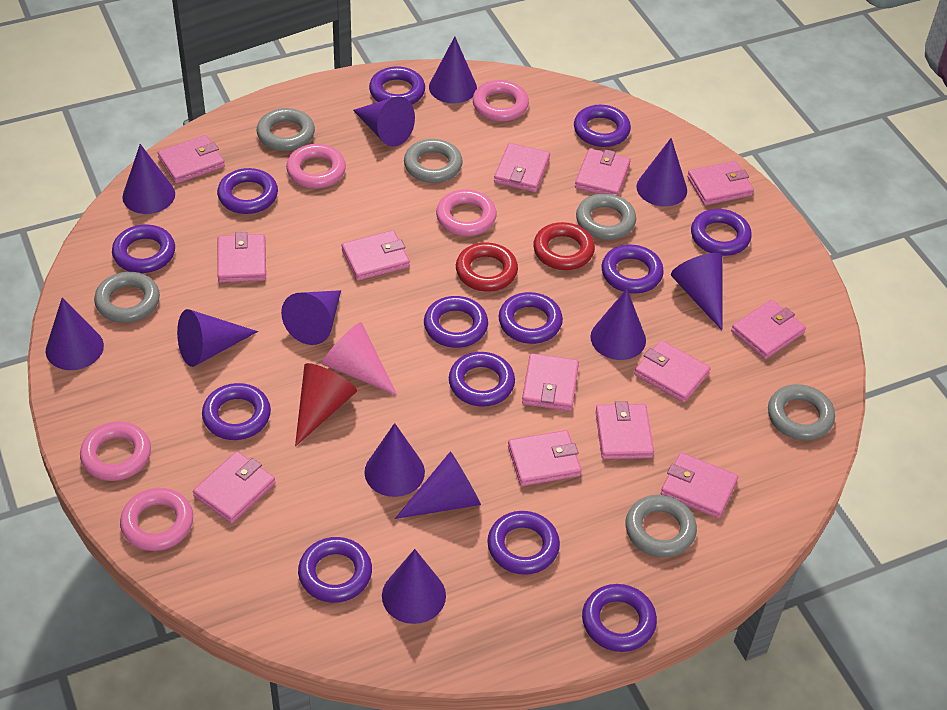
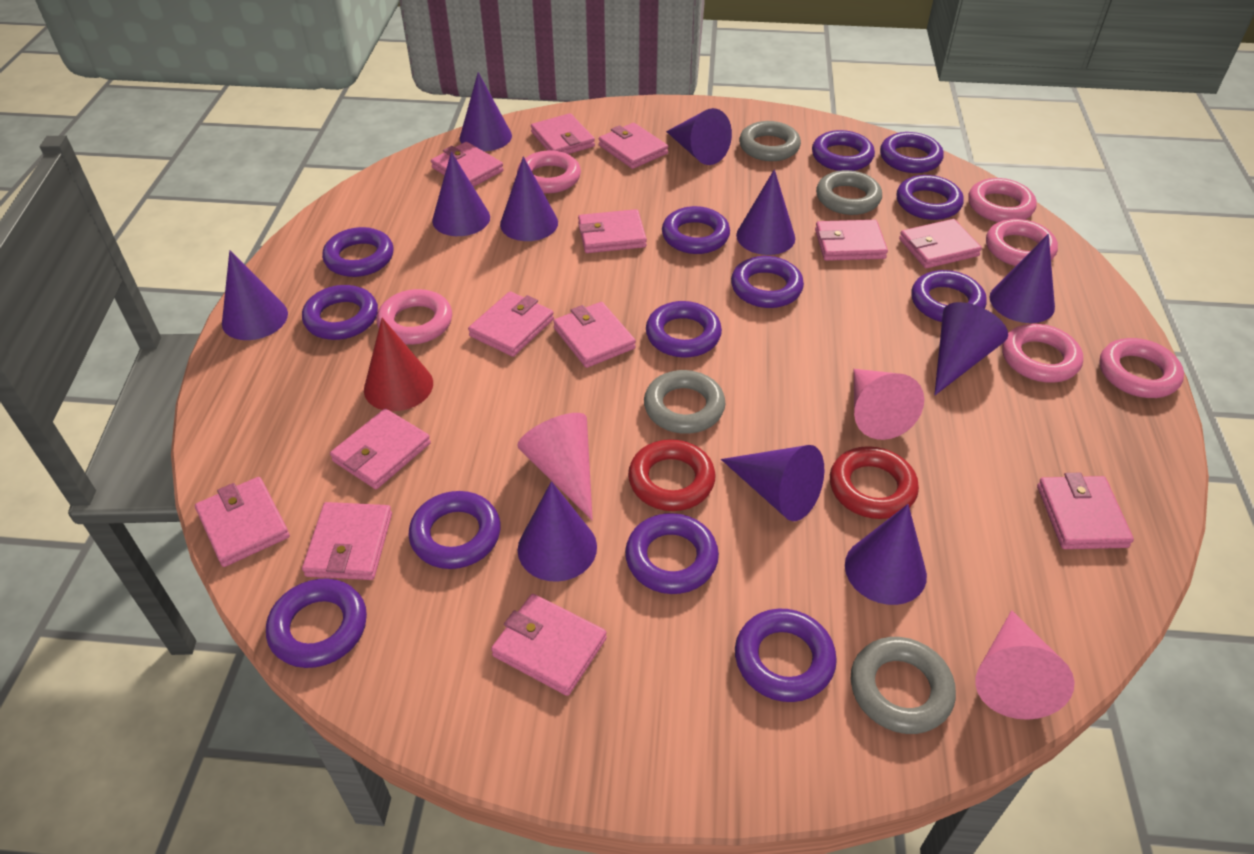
grey ring: 6 -> 4
pink cone: 1 -> 3
pink ring: 5 -> 6
purple cone: 12 -> 11

